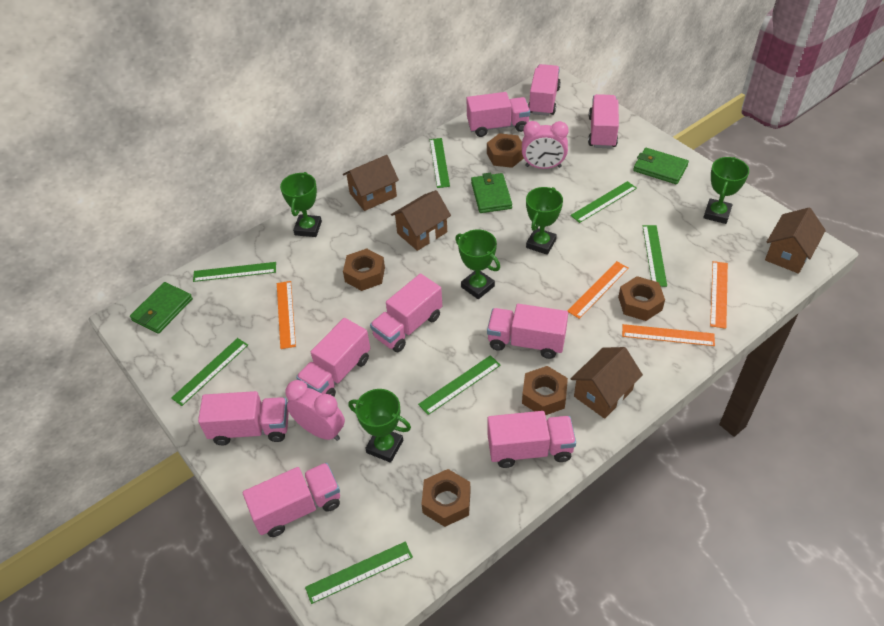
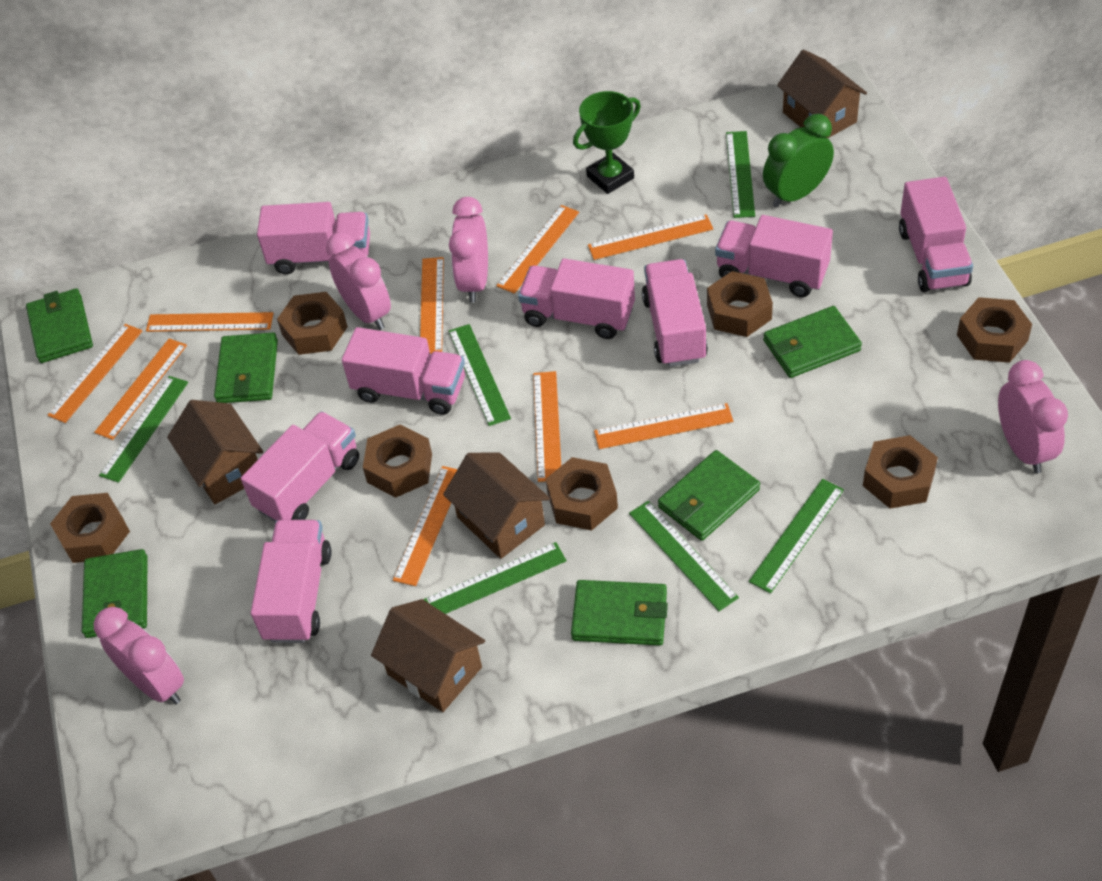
brown nut: 5 -> 7
green clock: 0 -> 1
green ruler: 7 -> 6
green trophy: 5 -> 1
green wallet: 3 -> 6
orange ruler: 4 -> 9
pink clock: 2 -> 4
pink truck: 9 -> 8

